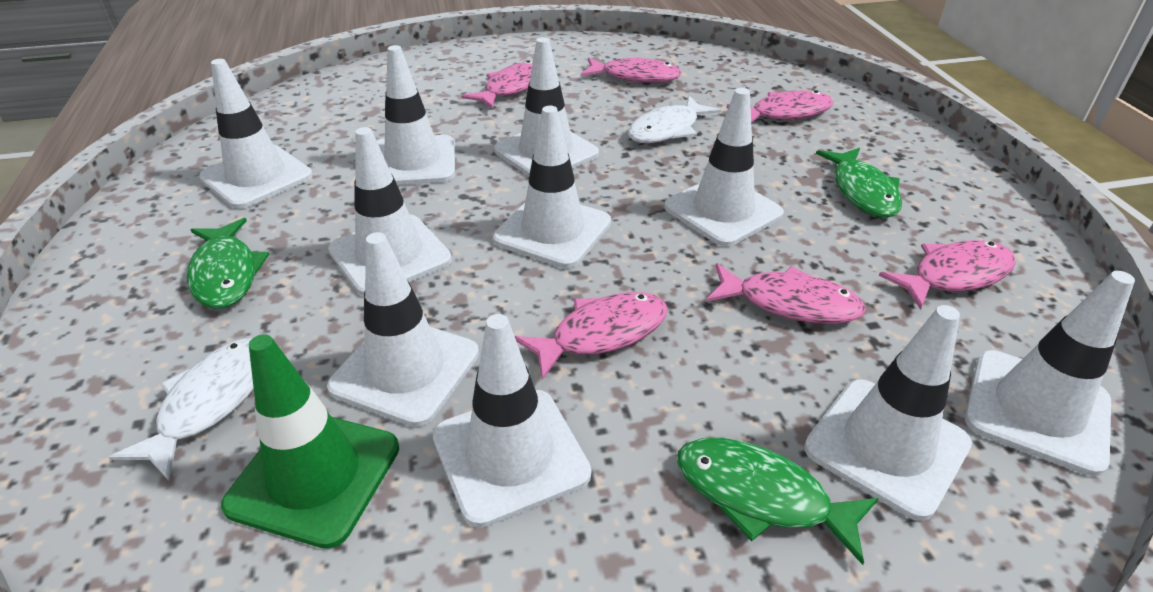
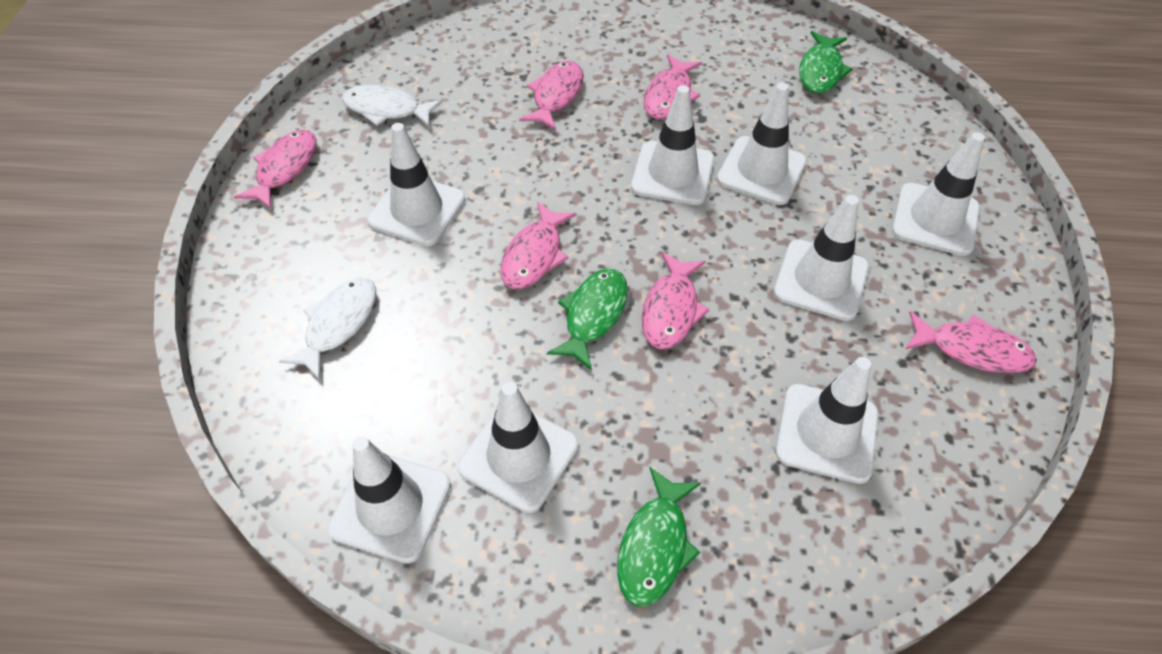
green traffic cone: 1 -> 0
white traffic cone: 10 -> 8

